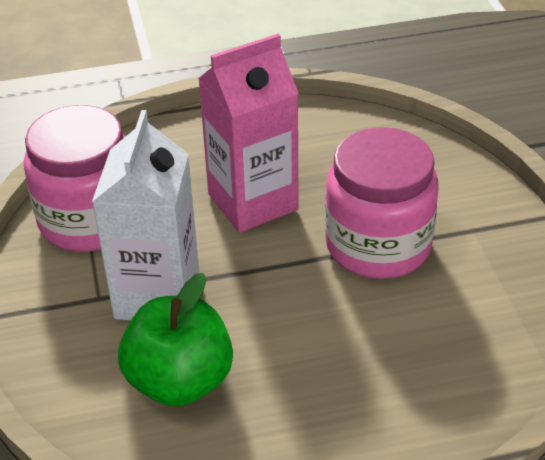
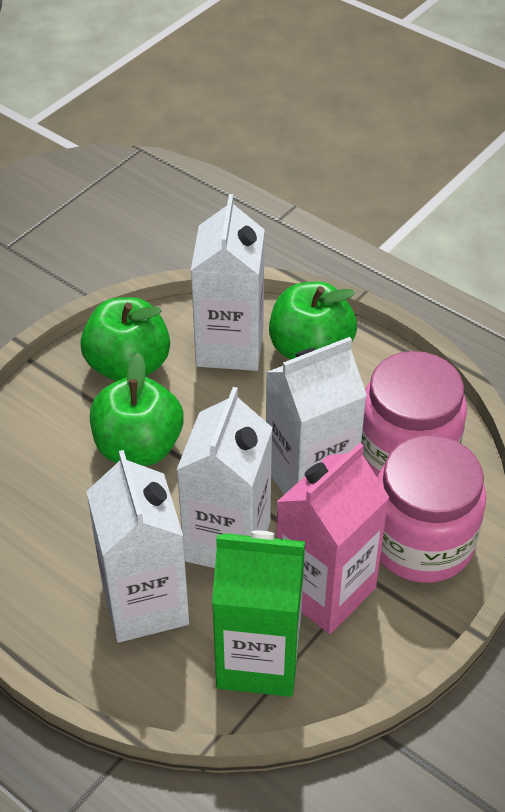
green apple: 1 -> 3
green carton: 0 -> 1
white carton: 1 -> 4

